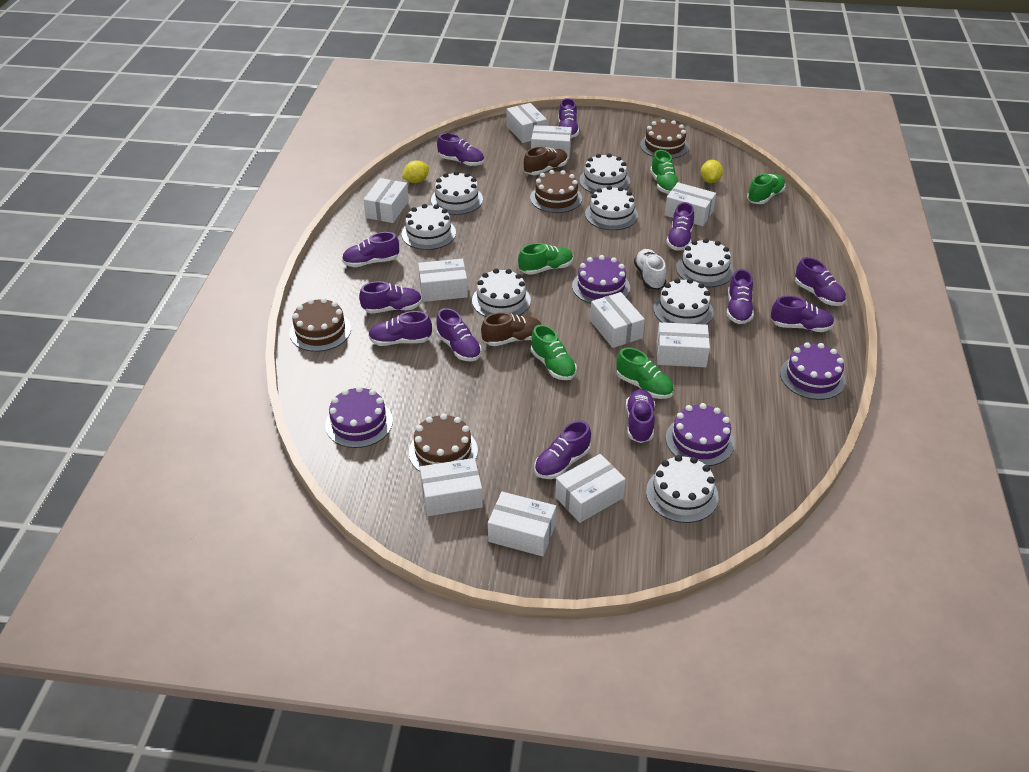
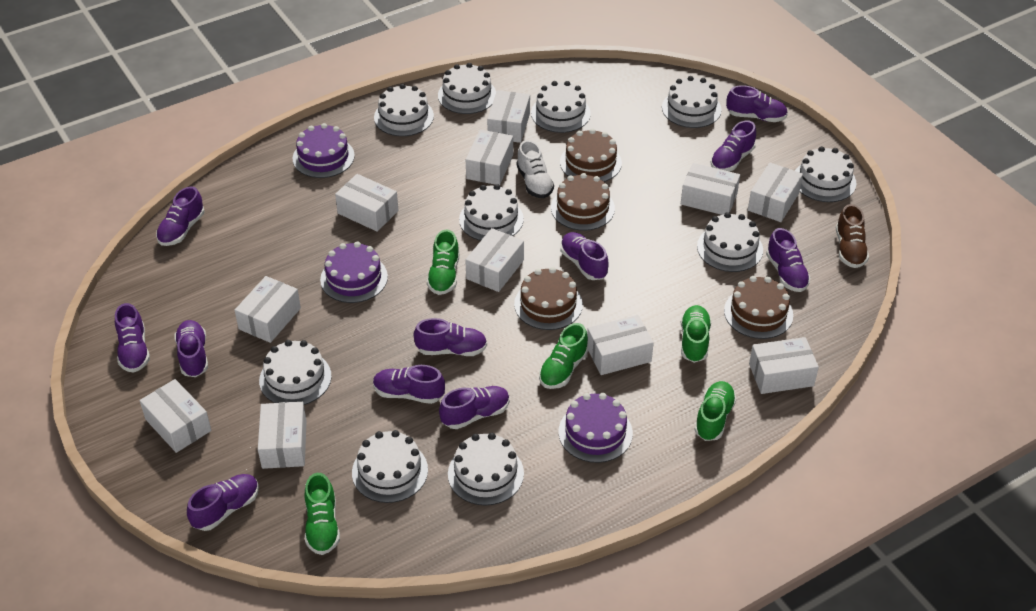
brown shoe: 2 -> 1
purple cake: 4 -> 3
purple shoe: 12 -> 11
white box: 10 -> 11
white cake: 8 -> 10
yellow lemon: 2 -> 0

